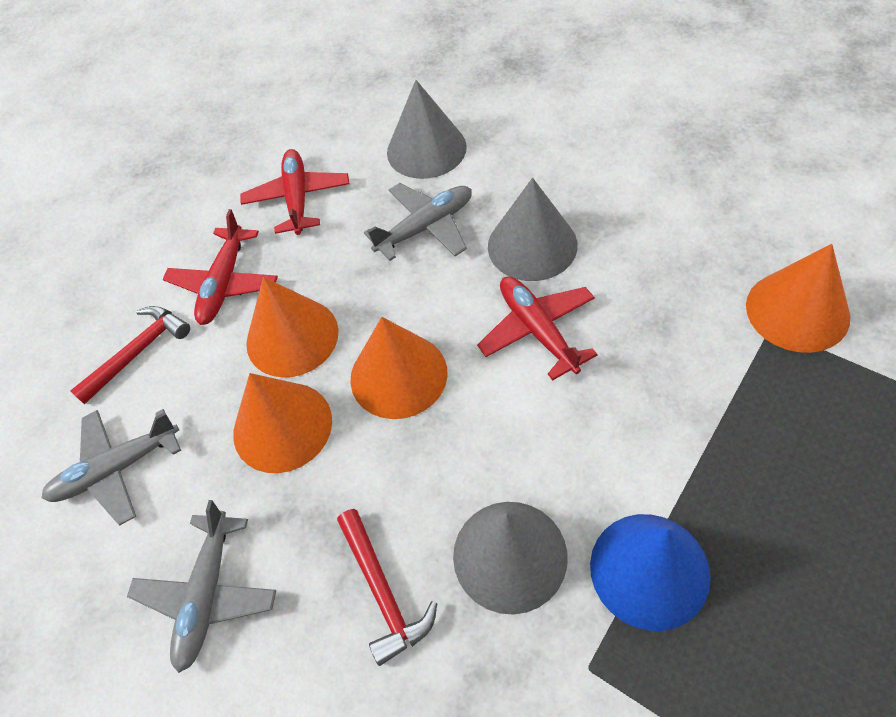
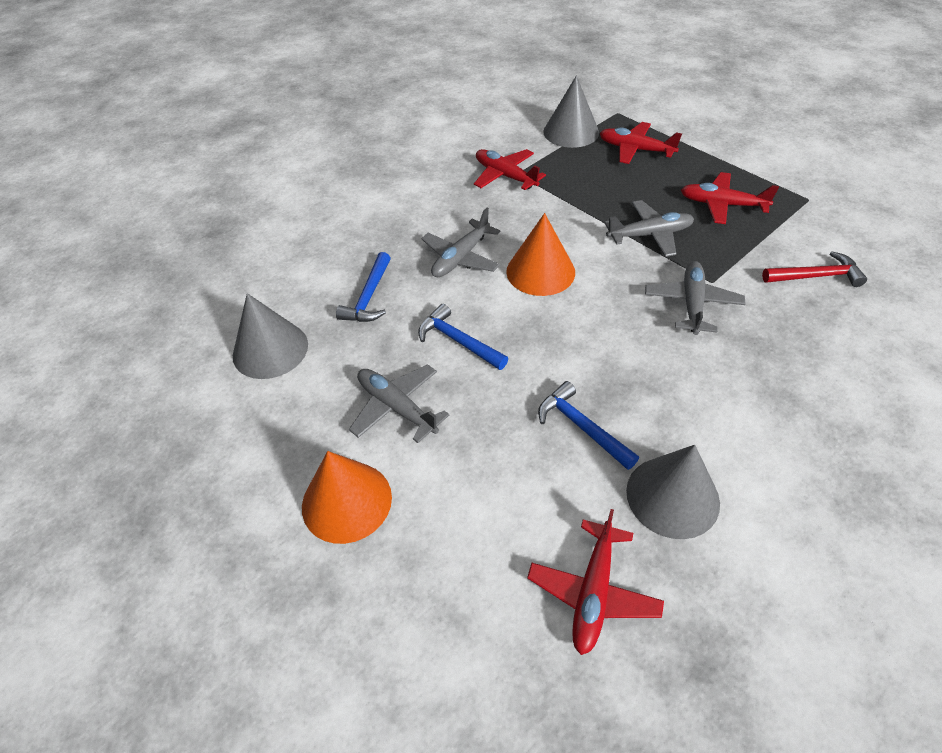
blue cone: 1 -> 0
blue hammer: 0 -> 3
grey plane: 3 -> 4
orange cone: 4 -> 2
red hammer: 2 -> 1
red plane: 3 -> 4

